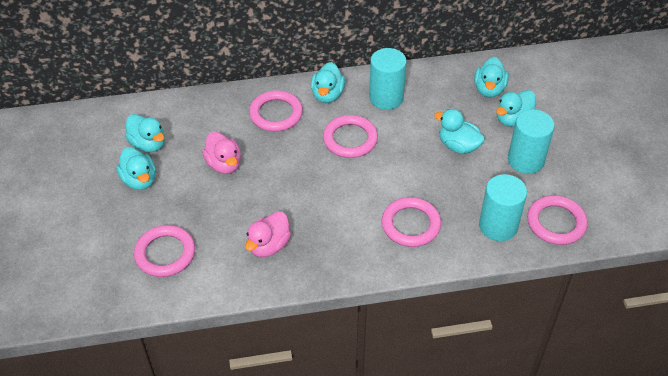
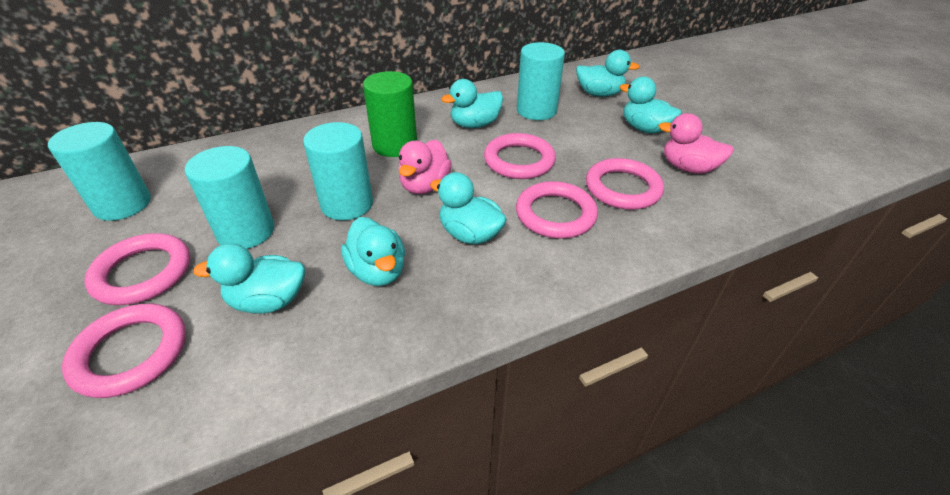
green cylinder: 0 -> 1
turquoise cylinder: 3 -> 4

